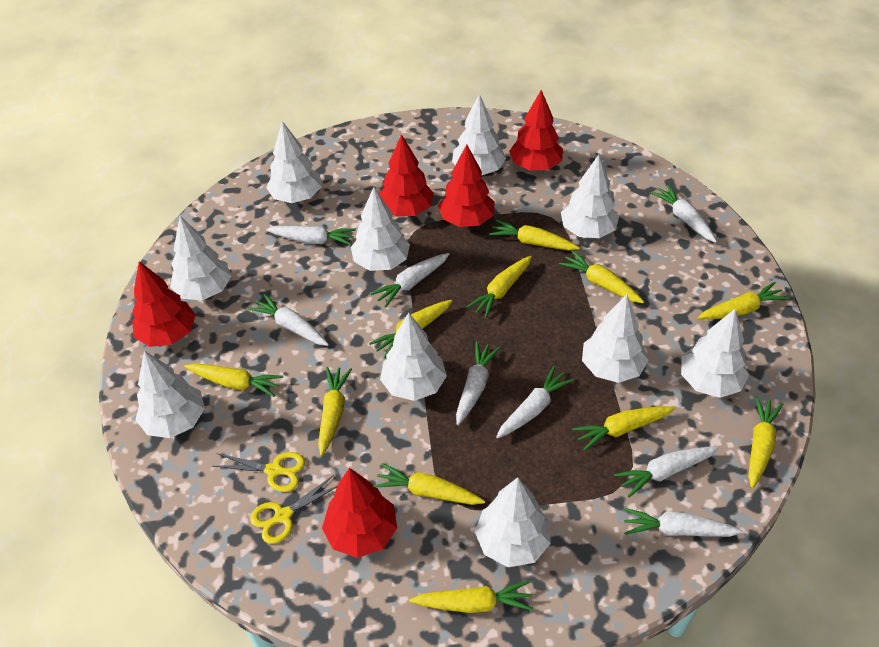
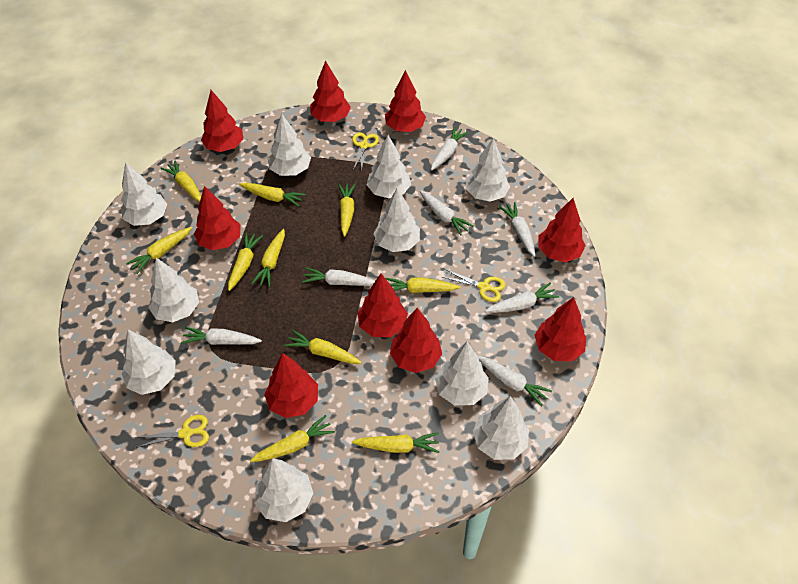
red tree: 5 -> 9
white carrot: 8 -> 7
yellow carrot: 11 -> 10
yellow scissors: 2 -> 3

